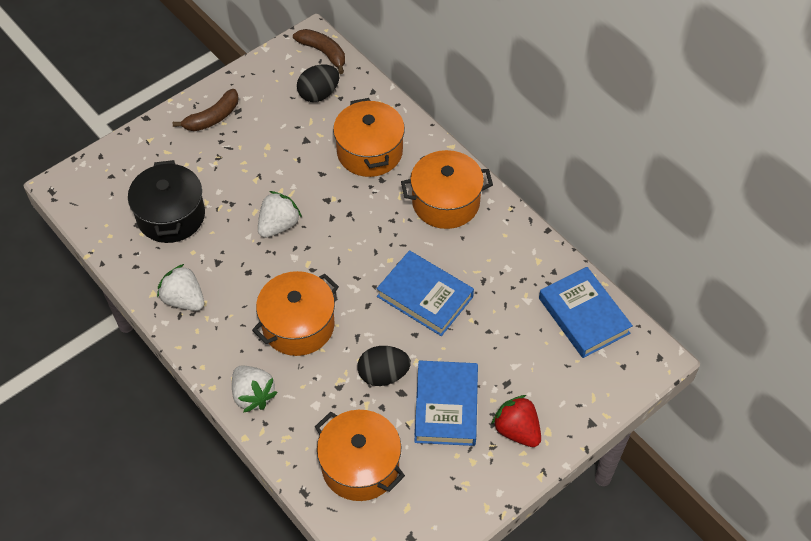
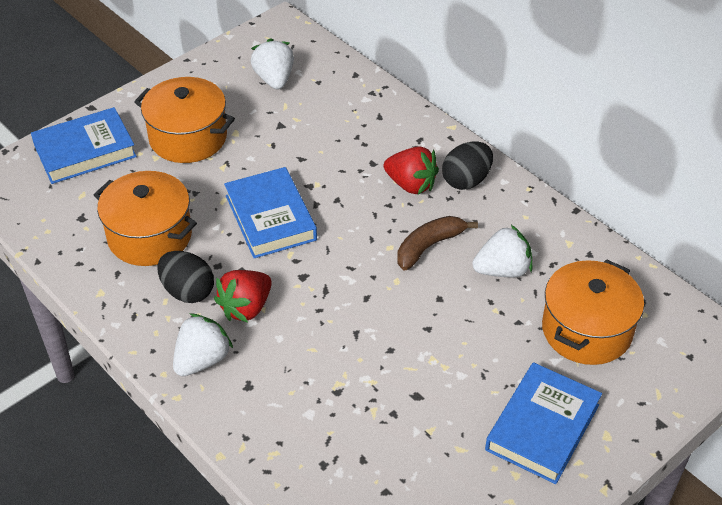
black pot: 1 -> 0
brown banana: 2 -> 1
orange pot: 4 -> 3
red strawberry: 1 -> 2

